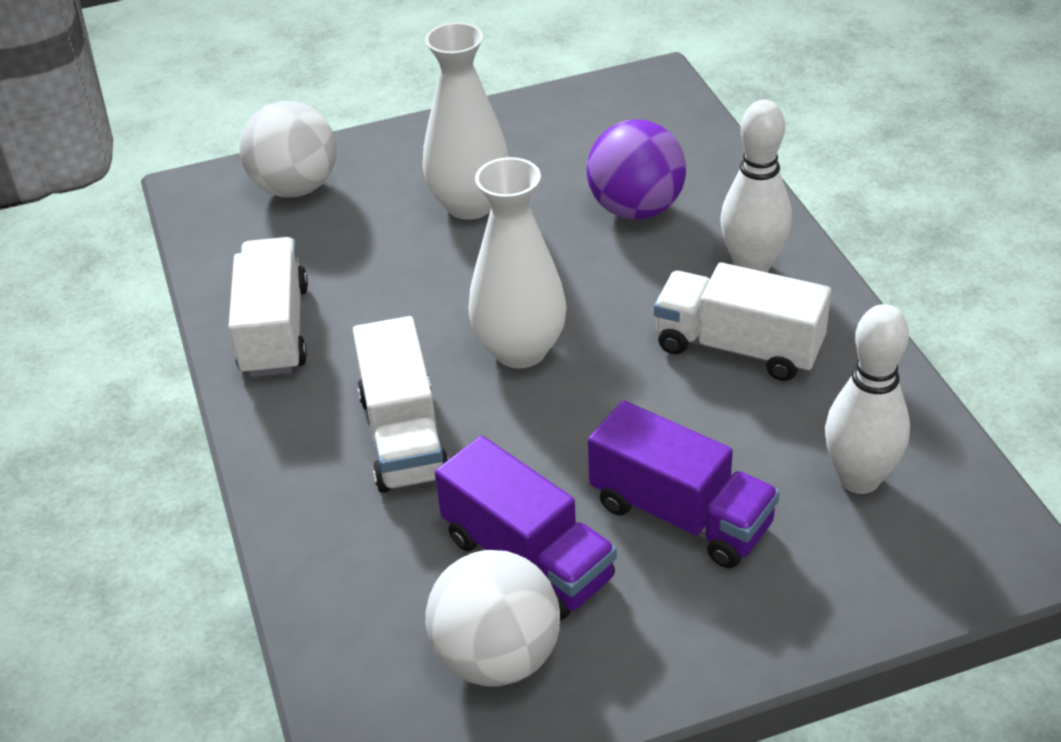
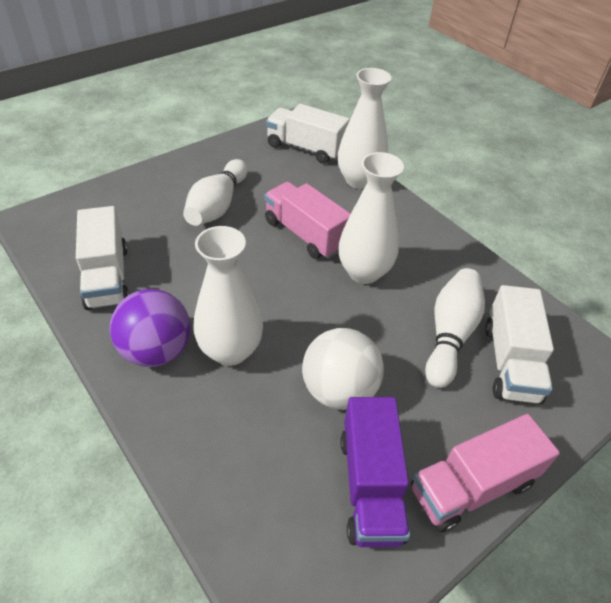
pink truck: 0 -> 2
purple truck: 2 -> 1
white ball: 2 -> 1
white vase: 2 -> 3

